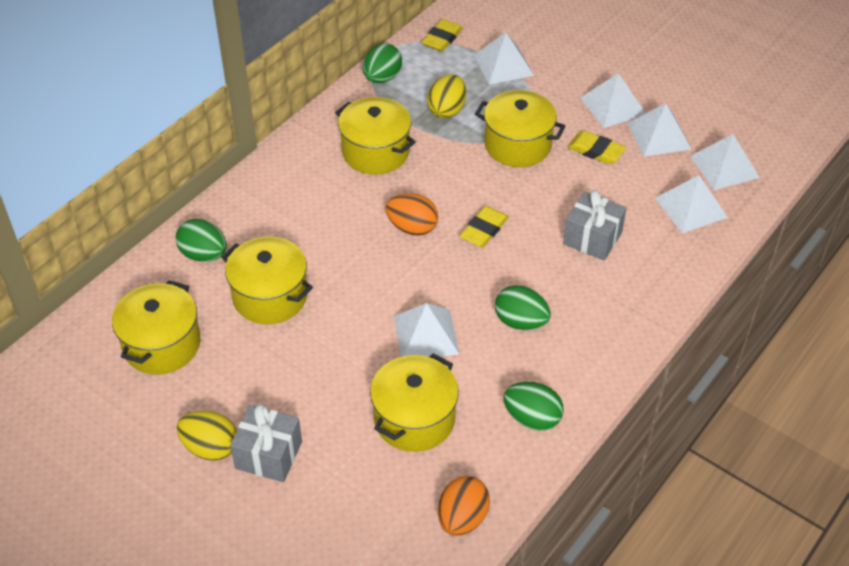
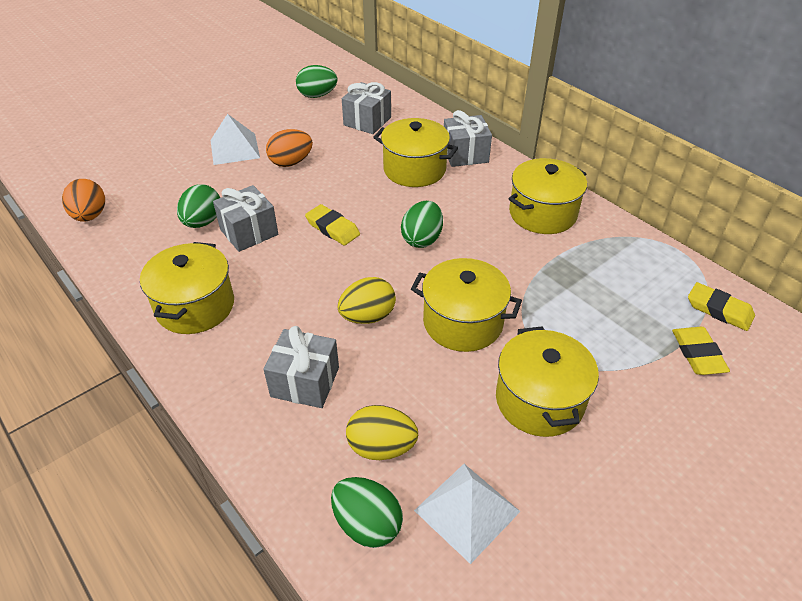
grey gift: 2 -> 4
white pyramid: 6 -> 2

